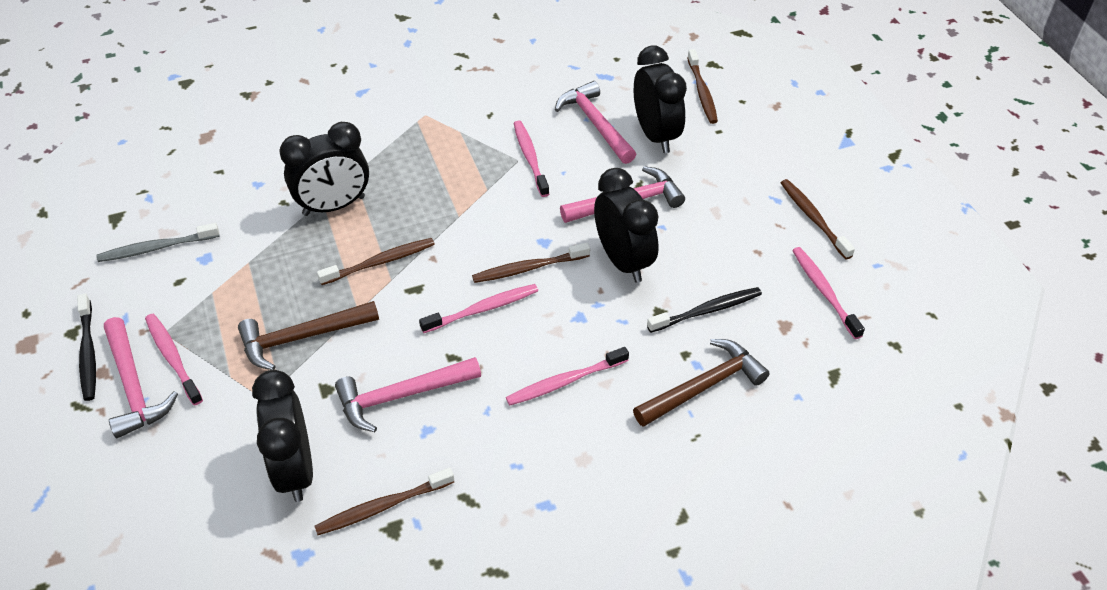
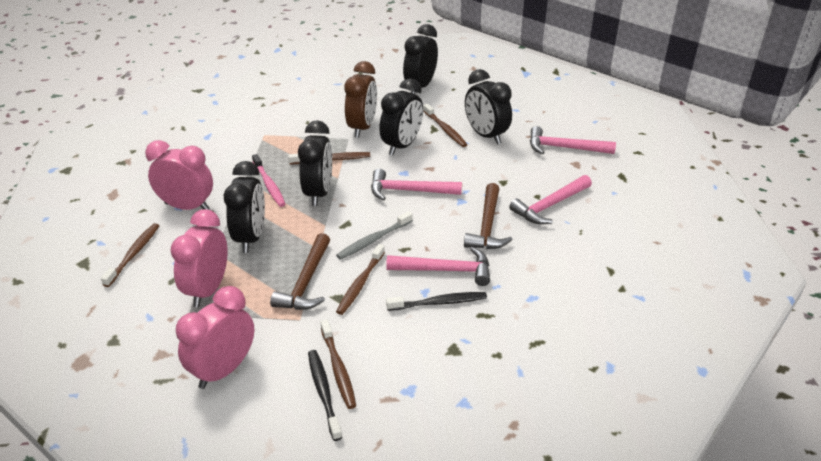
black clock: 4 -> 5
brown clock: 0 -> 1
pink clock: 0 -> 3
pink toothbrush: 5 -> 1

